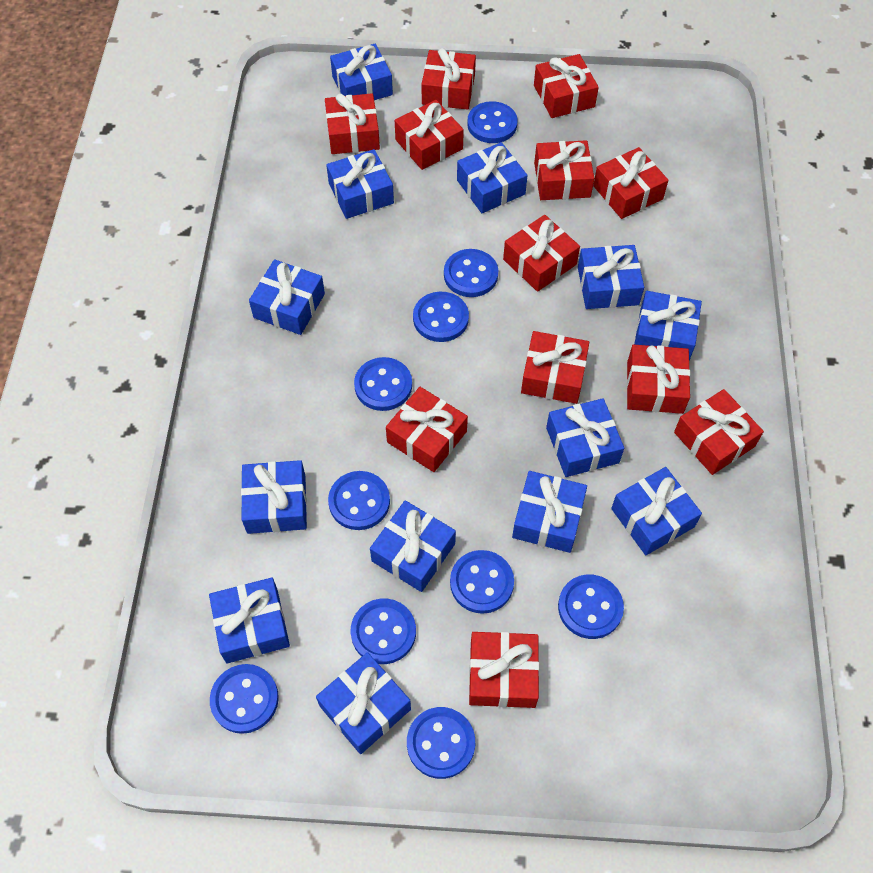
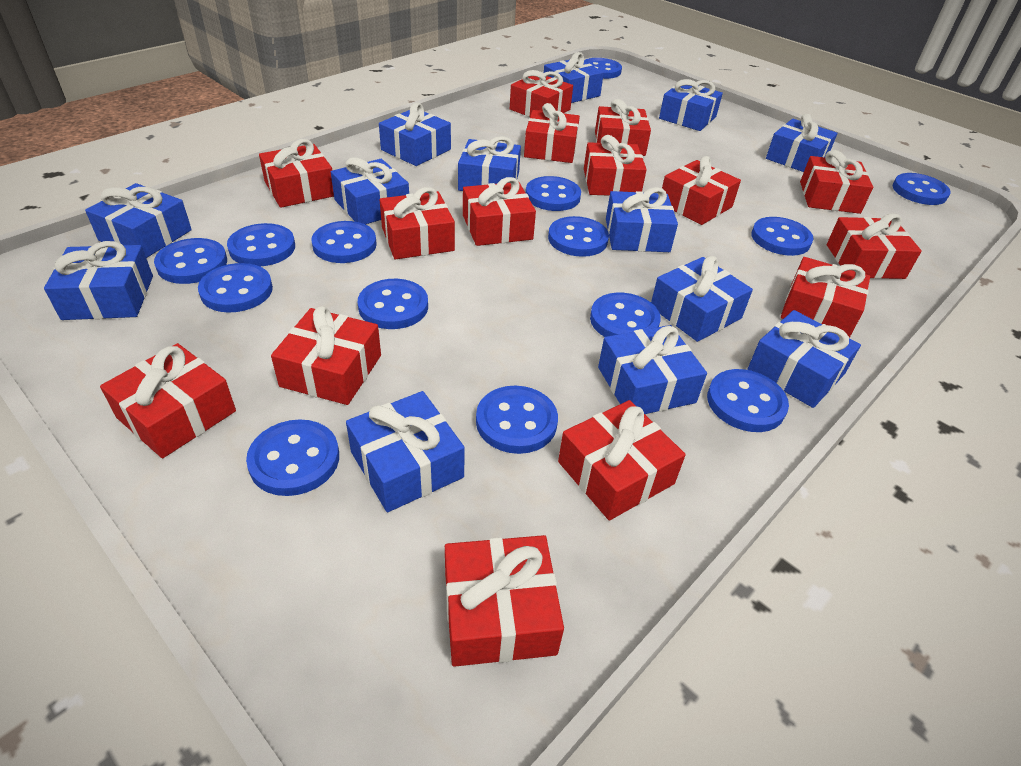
blue button: 10 -> 14
red gift: 12 -> 15

